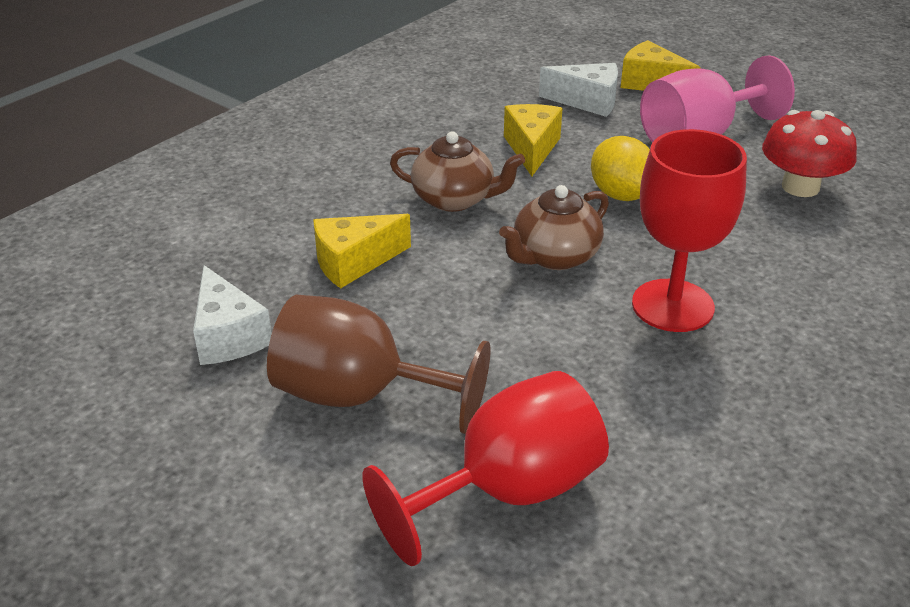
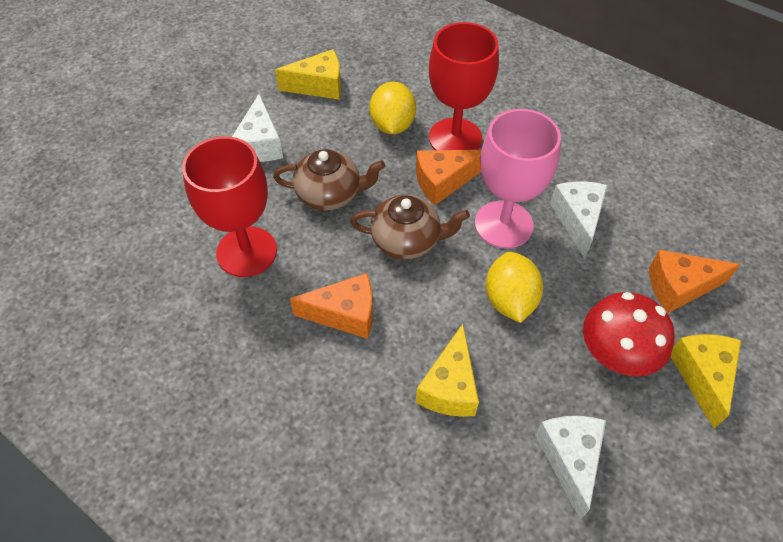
brown goblet: 1 -> 0
orange cheese: 0 -> 3
white cheese: 2 -> 3
yellow lemon: 1 -> 2

